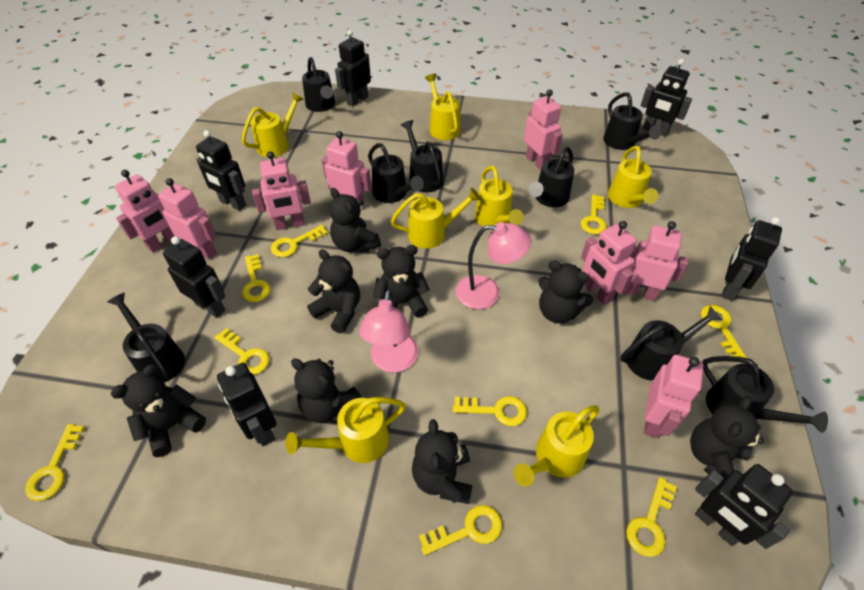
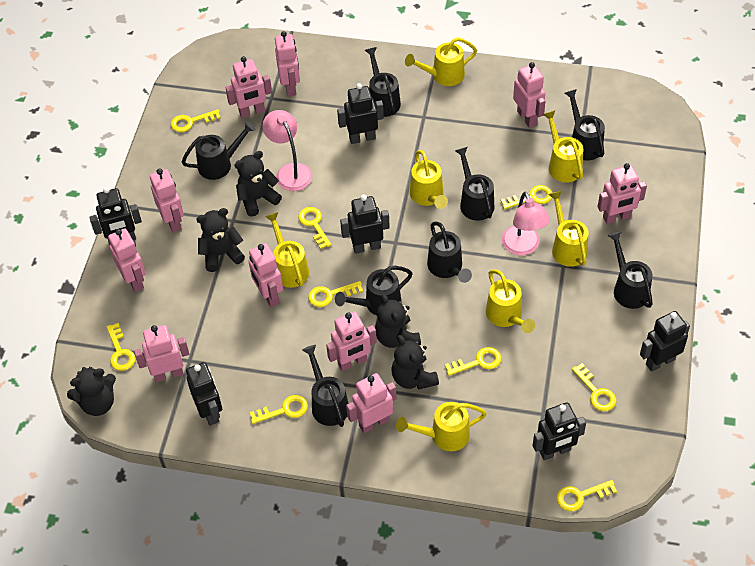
black robot: 7 -> 6
black teddy bear: 8 -> 5
pink robot: 8 -> 10

